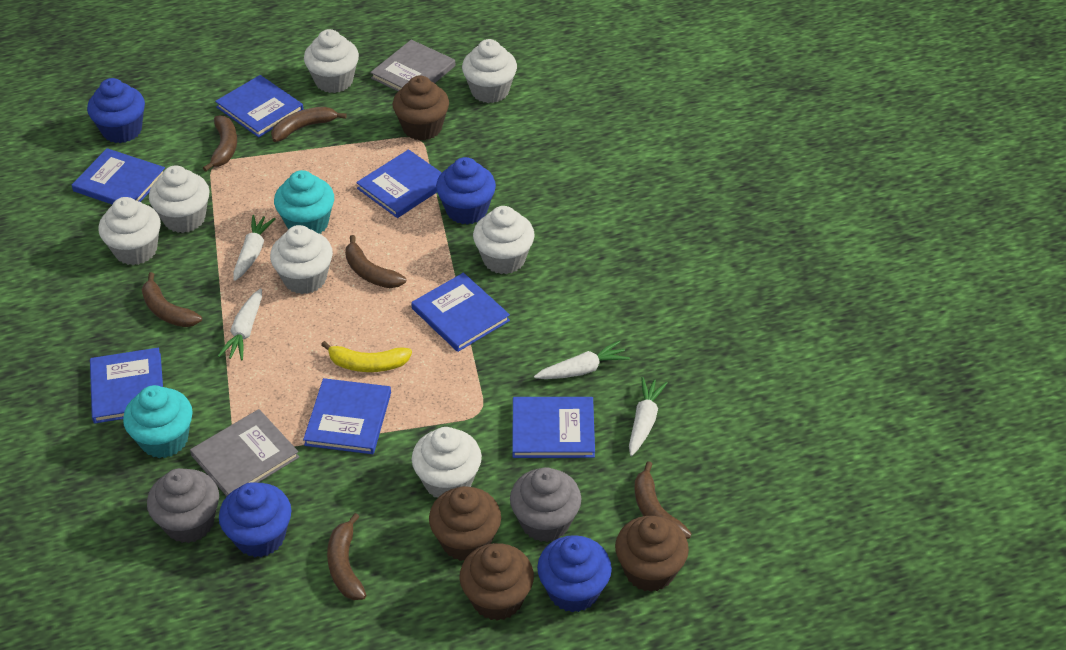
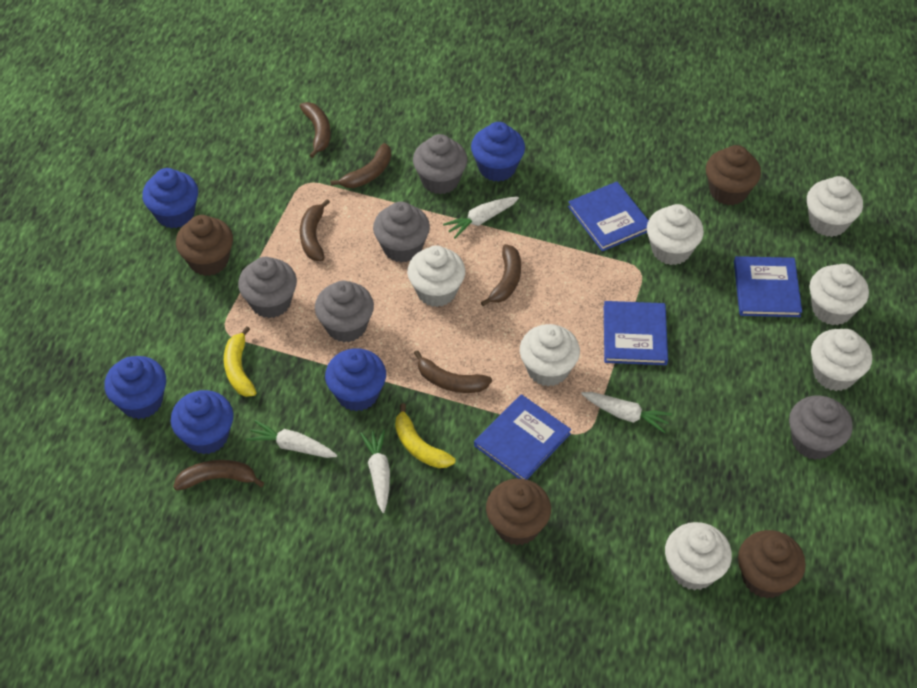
blue book: 7 -> 4
blue cupcake: 4 -> 5
grey book: 2 -> 0
grey cupcake: 2 -> 5
turquoise cupcake: 2 -> 0
yellow banana: 1 -> 2

